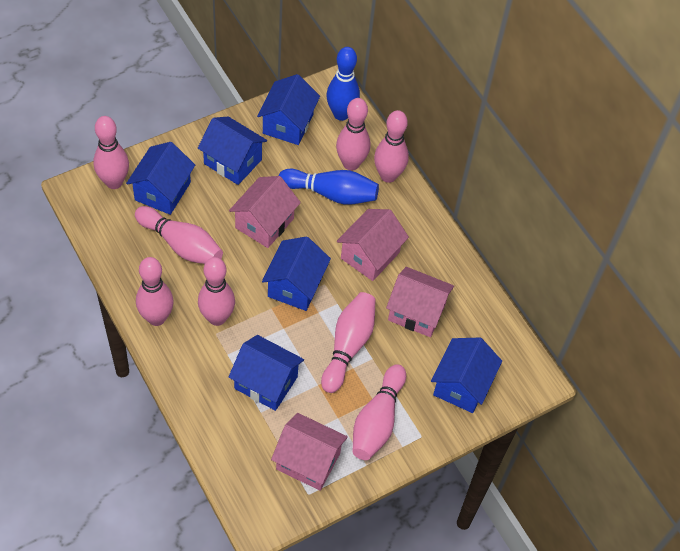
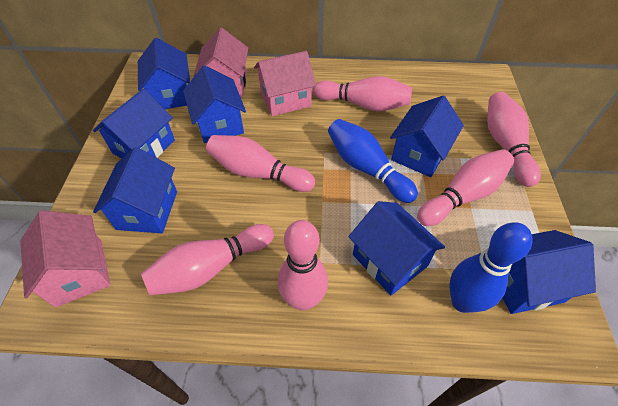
blue house: 6 -> 7
pink bowling pin: 8 -> 6
pink house: 4 -> 3

